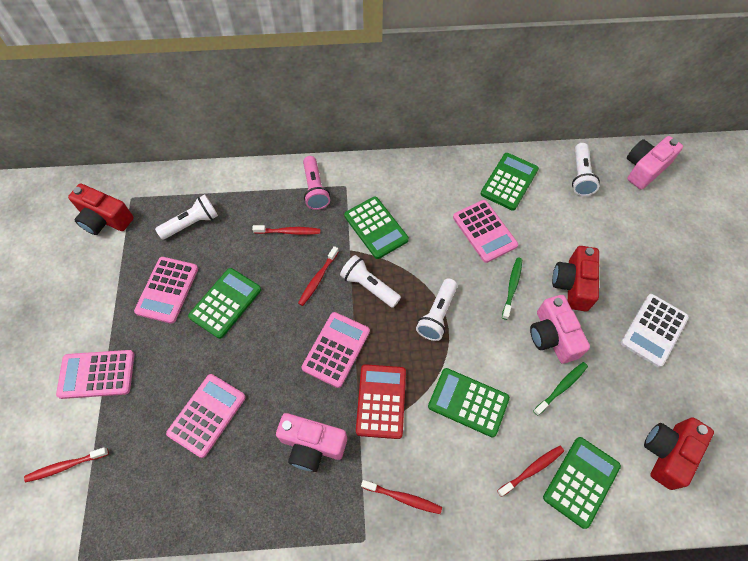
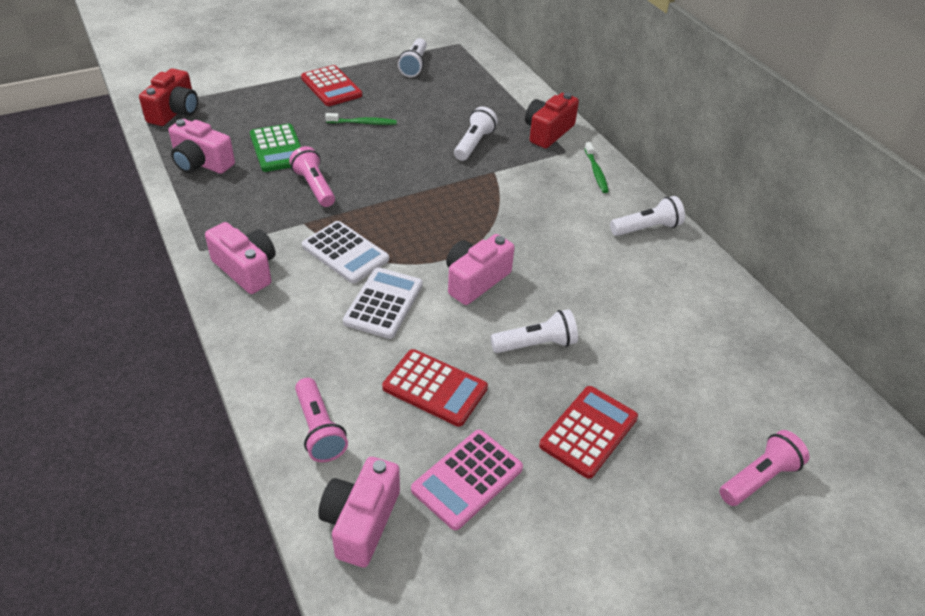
green calculator: 5 -> 1
pink calculator: 5 -> 1
pink camera: 3 -> 4
pink flashlight: 1 -> 3
red calculator: 1 -> 3
red camera: 3 -> 2
red toothbrush: 5 -> 0
white calculator: 1 -> 2

